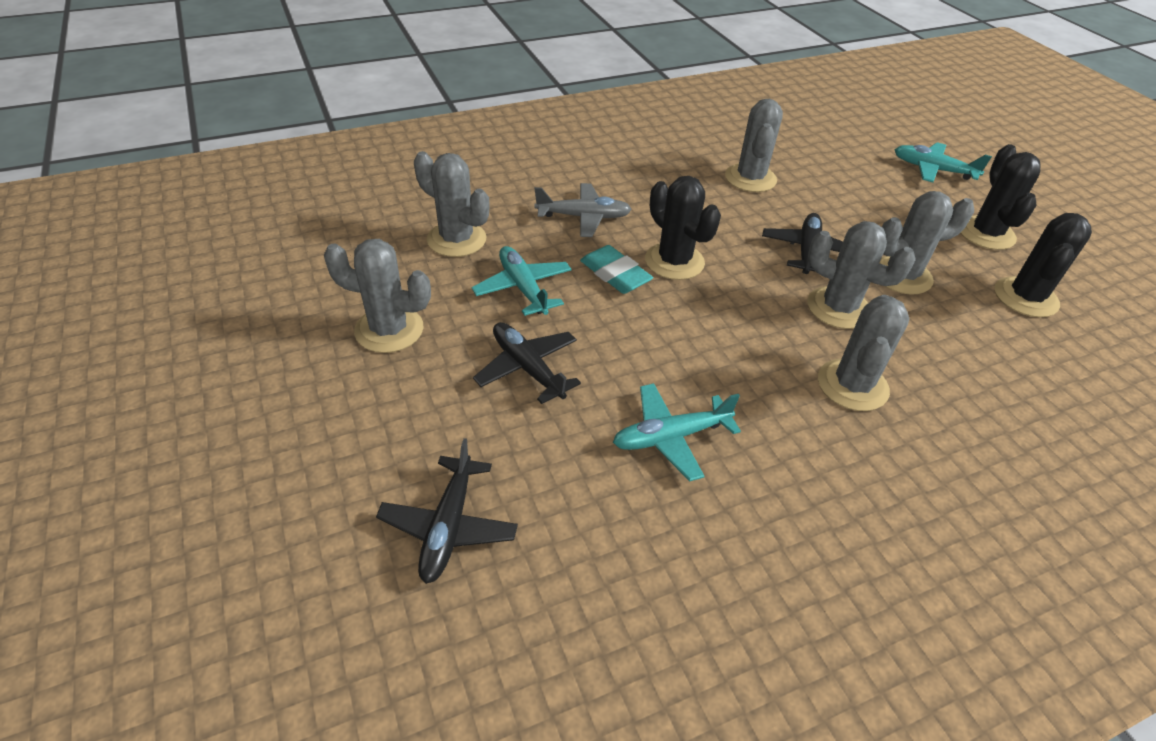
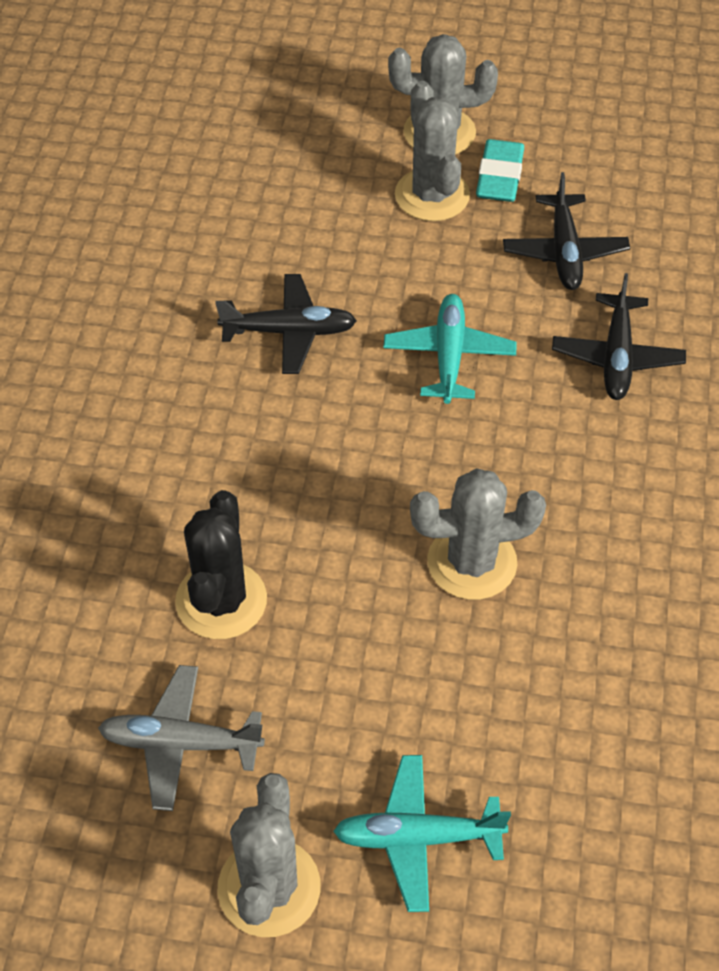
black cactus: 3 -> 1
grey cactus: 6 -> 4
turquoise plane: 3 -> 2

